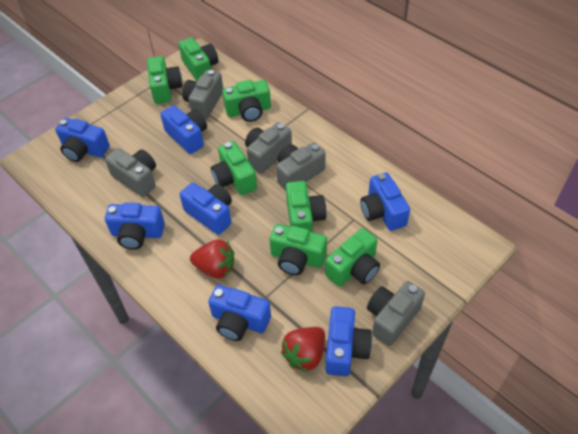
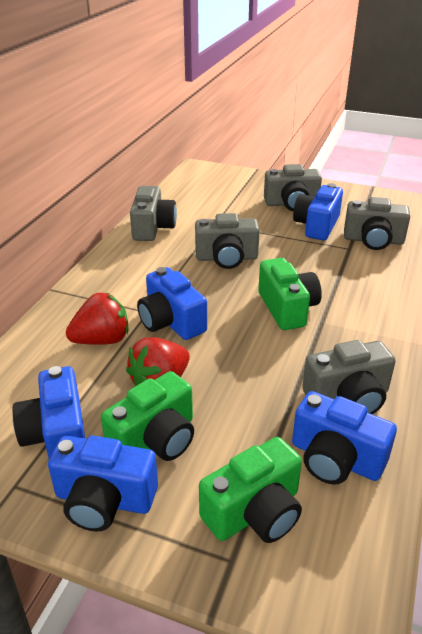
blue camera: 7 -> 5
green camera: 7 -> 3

